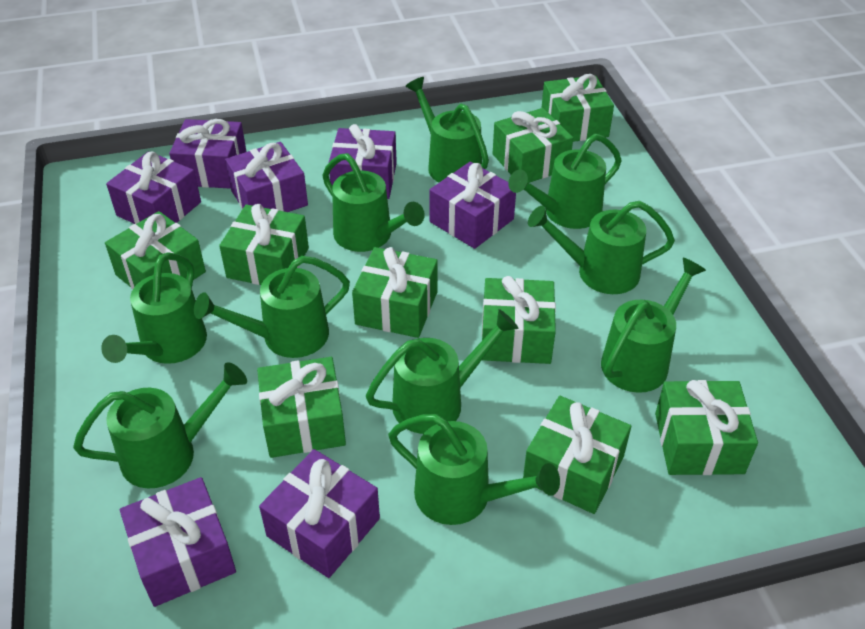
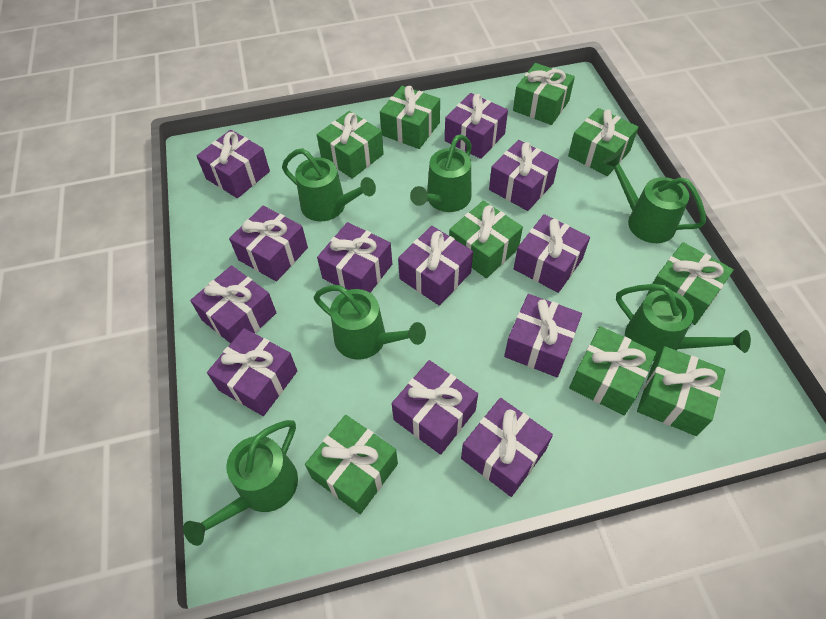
green watering can: 10 -> 6
purple gift: 7 -> 12

